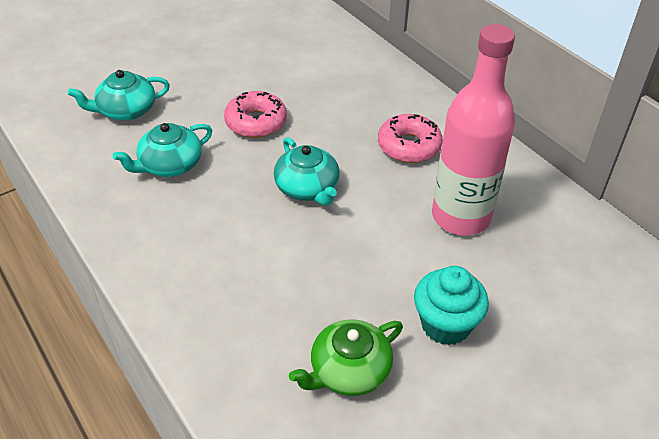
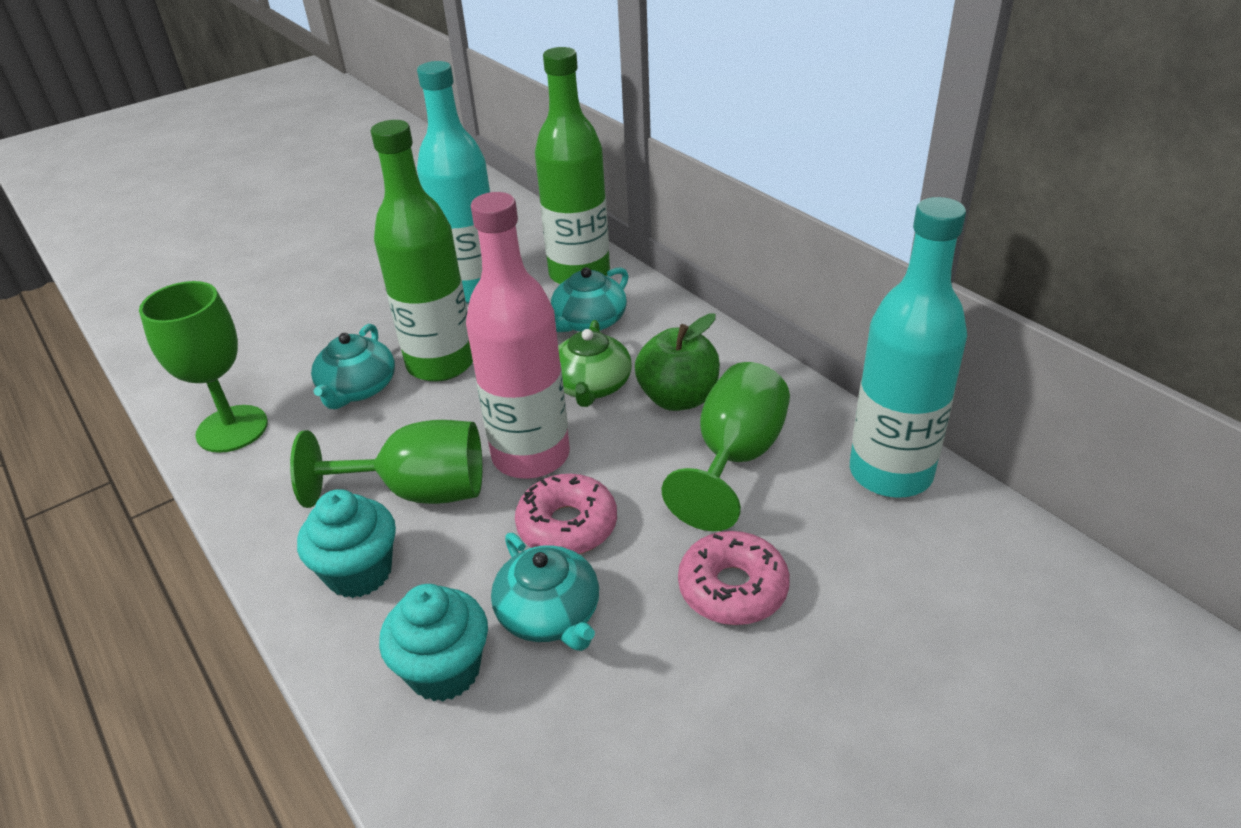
green apple: 0 -> 1
green bottle: 0 -> 2
green goblet: 0 -> 3
turquoise bottle: 0 -> 2
turquoise cupcake: 1 -> 2

